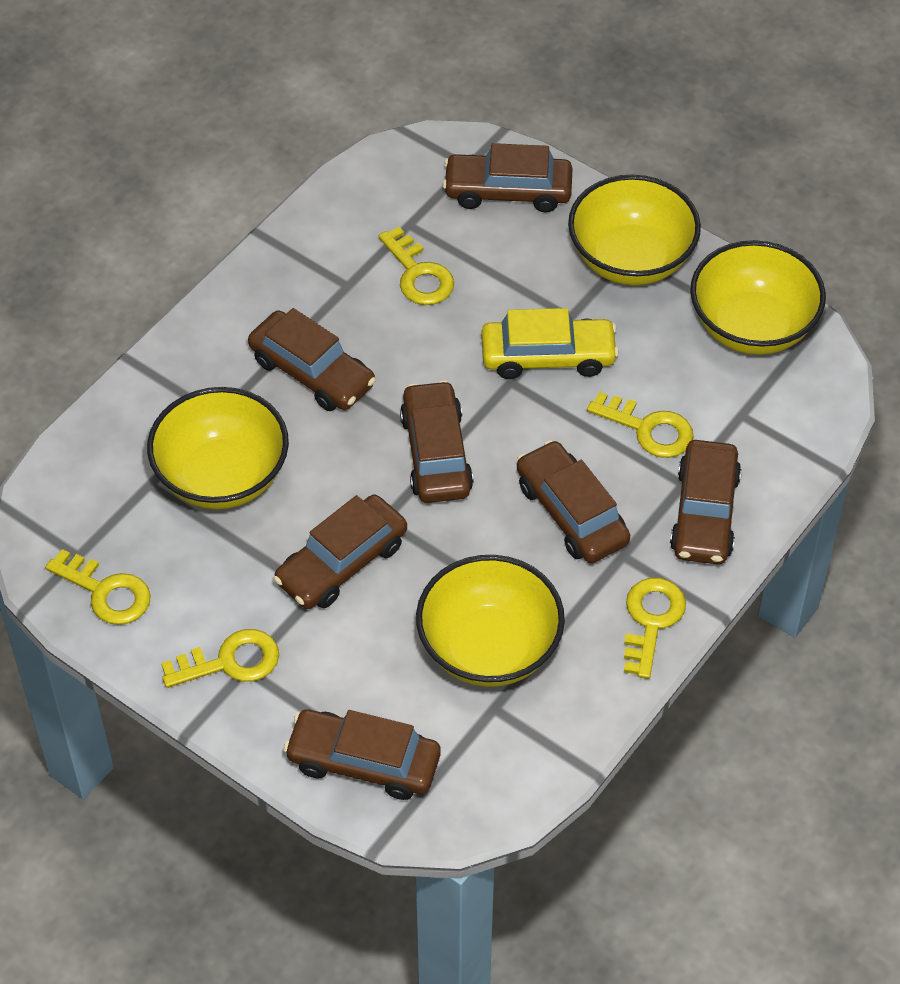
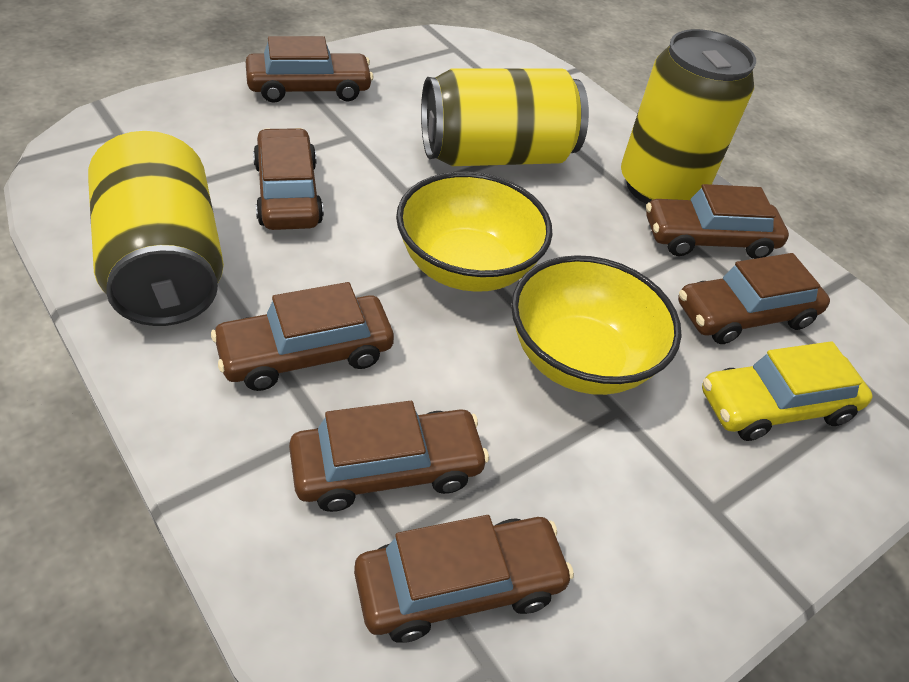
yellow bowl: 4 -> 2
yellow can: 0 -> 3
yellow key: 5 -> 0

